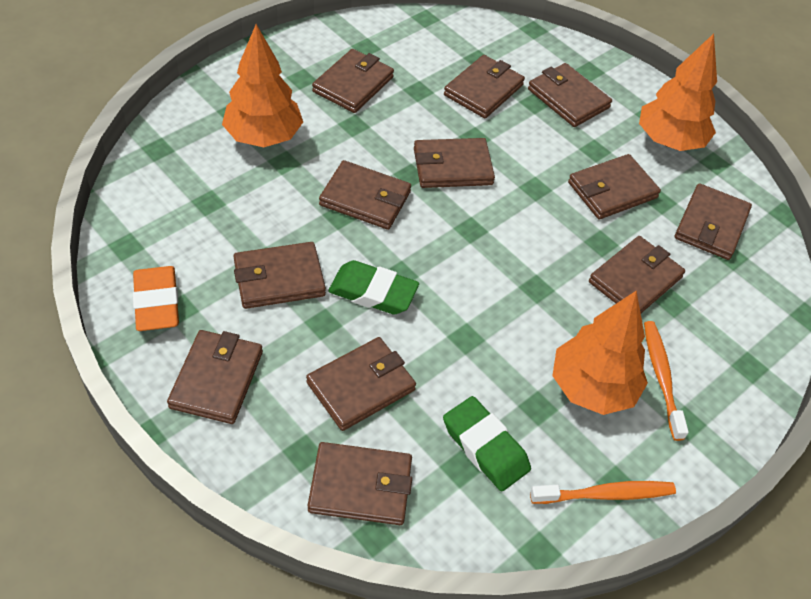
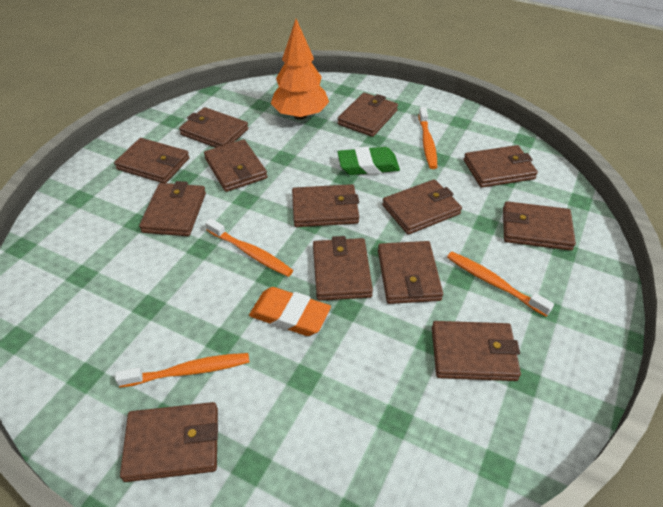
brown wallet: 12 -> 13
green eraser: 2 -> 1
orange toothbrush: 2 -> 4
orange tree: 3 -> 1

